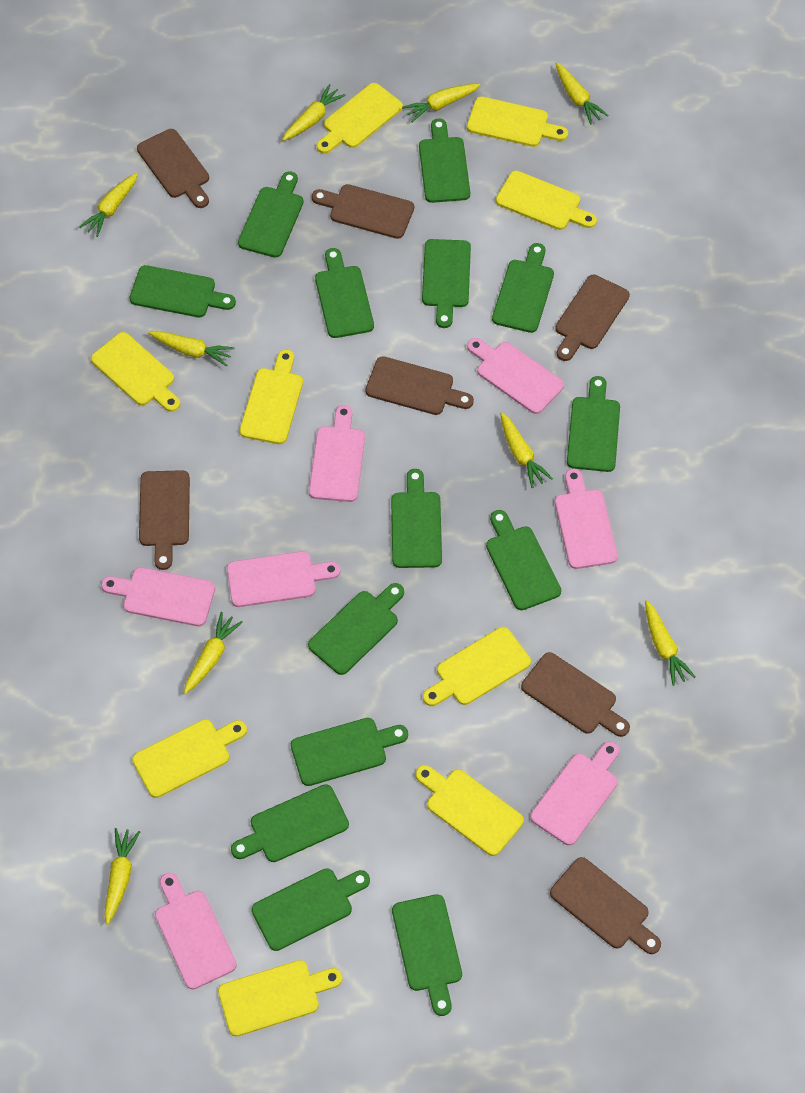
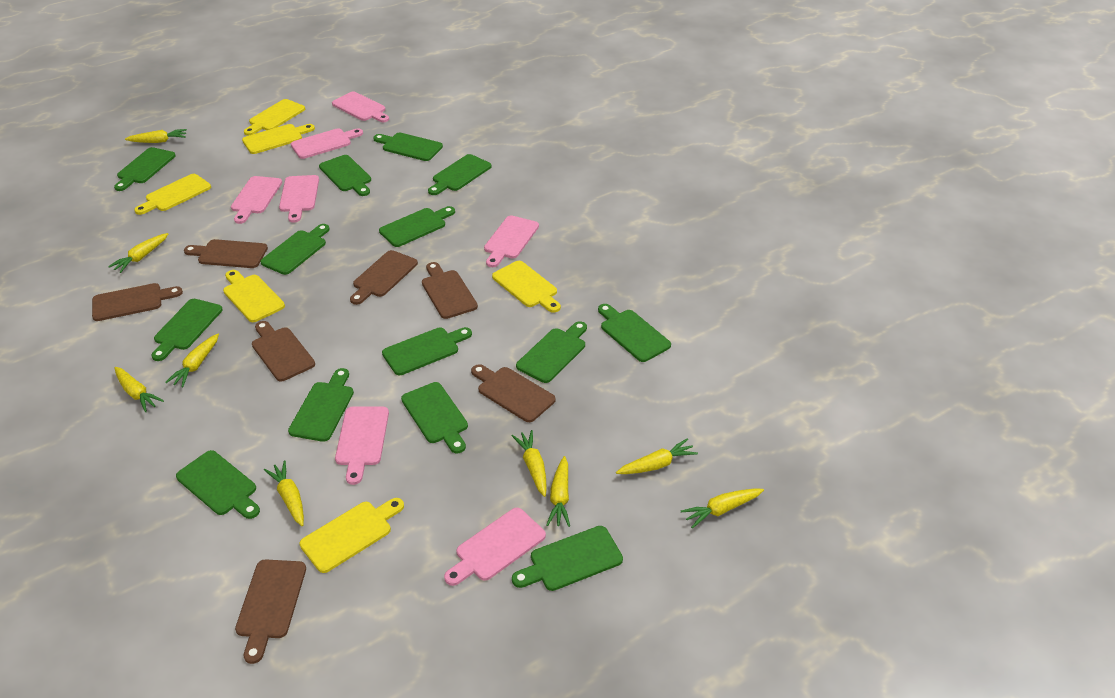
yellow cutting board: 9 -> 6

